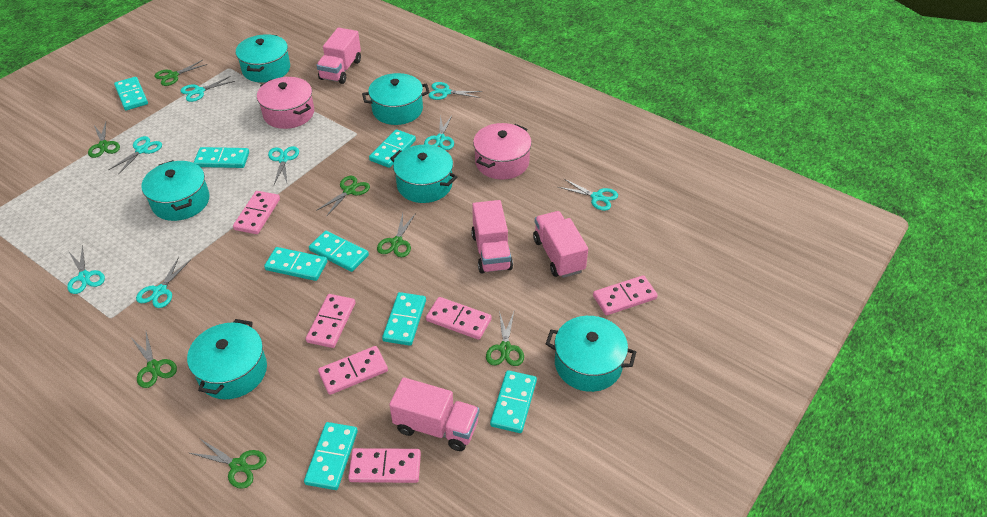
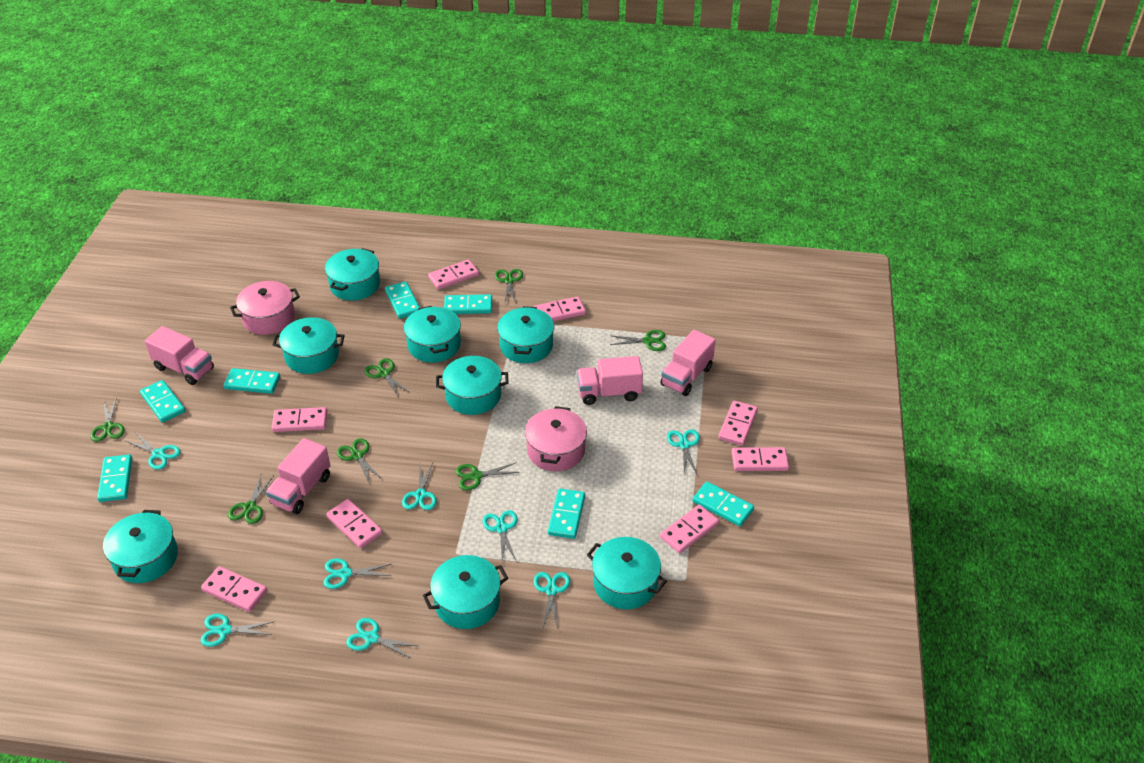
pink domino: 6 -> 8
turquoise domino: 8 -> 7
turquoise pot: 6 -> 8

